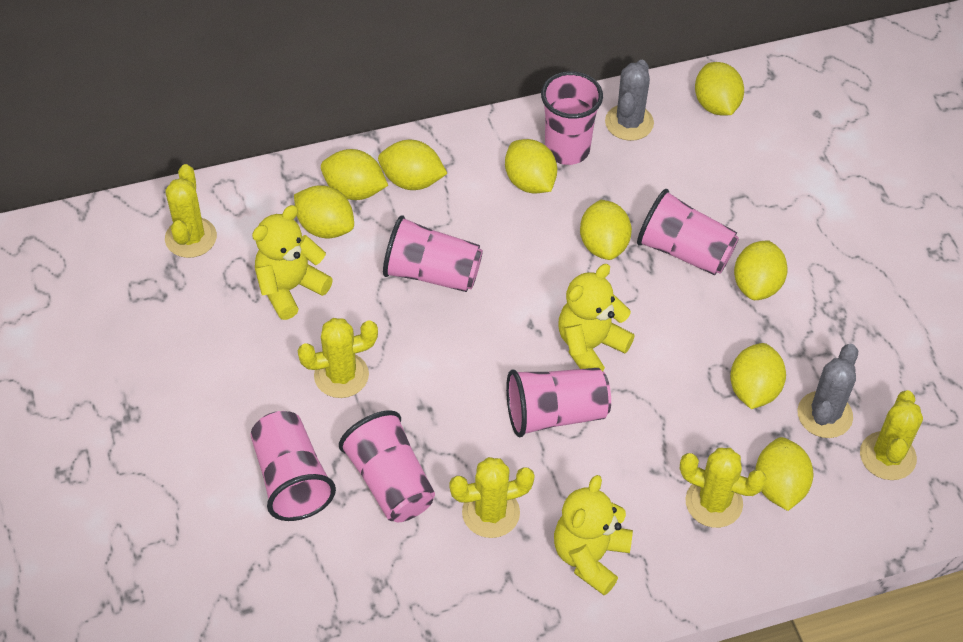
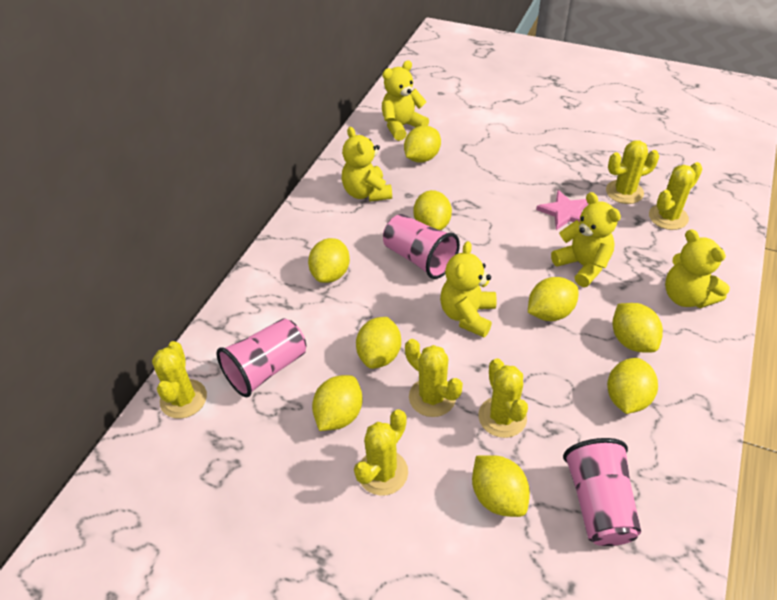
grey cactus: 2 -> 0
pink cup: 6 -> 3
pink star: 0 -> 1
yellow cactus: 5 -> 6
yellow teddy bear: 3 -> 5

